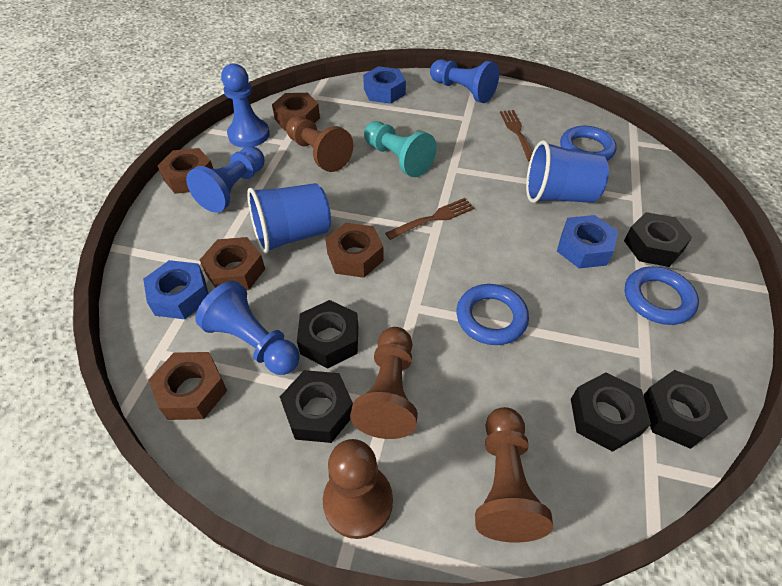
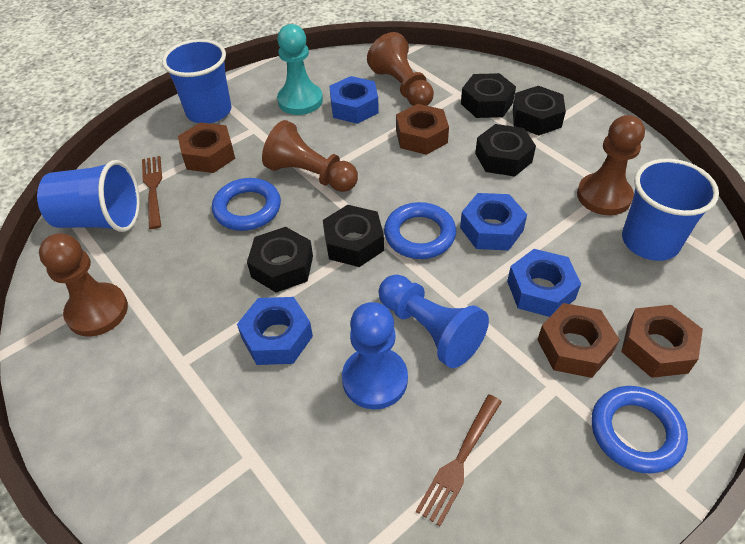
blue cup: 2 -> 3
blue nut: 3 -> 4
blue pawn: 4 -> 2
brown nut: 5 -> 4

